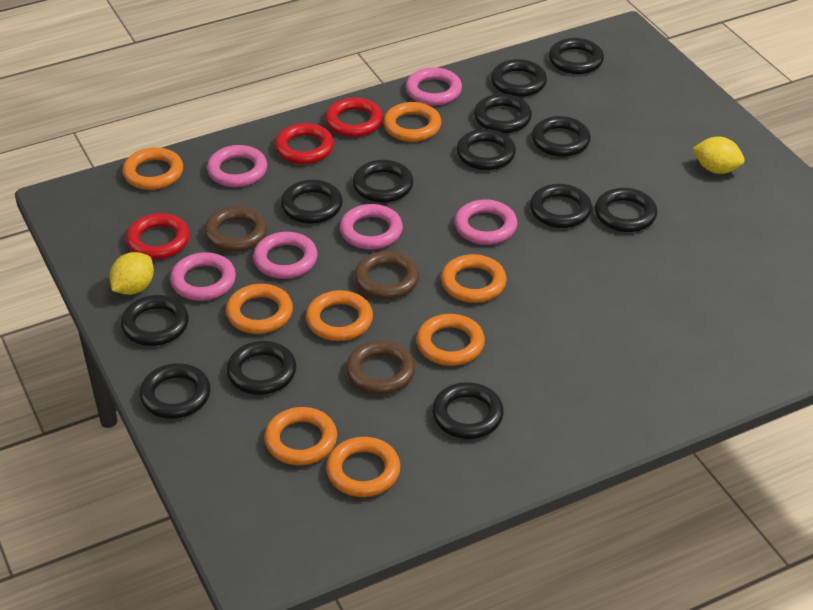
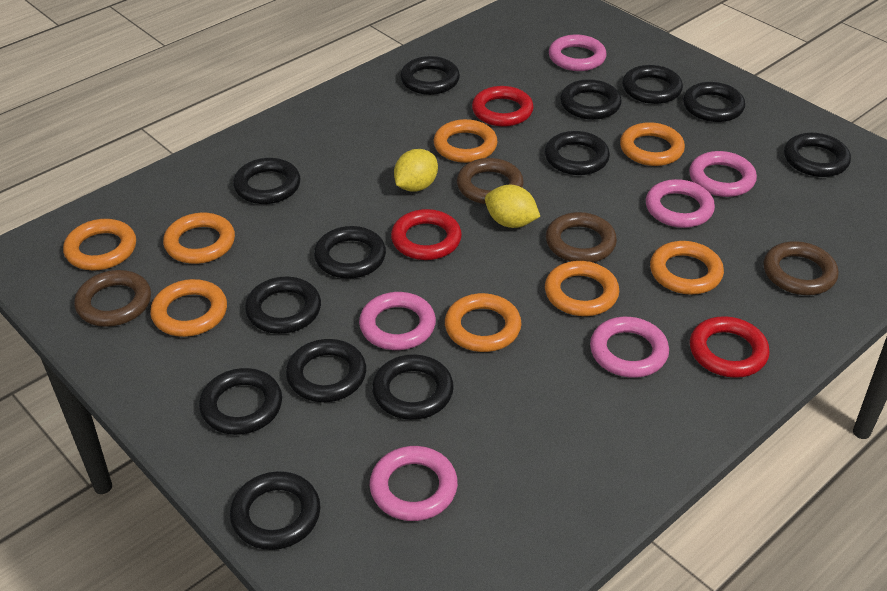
brown ring: 3 -> 4

